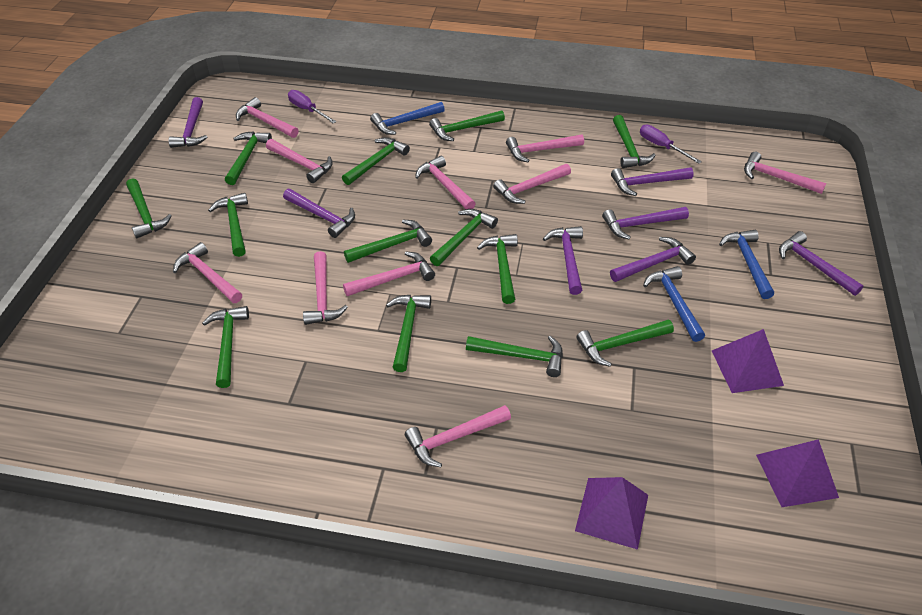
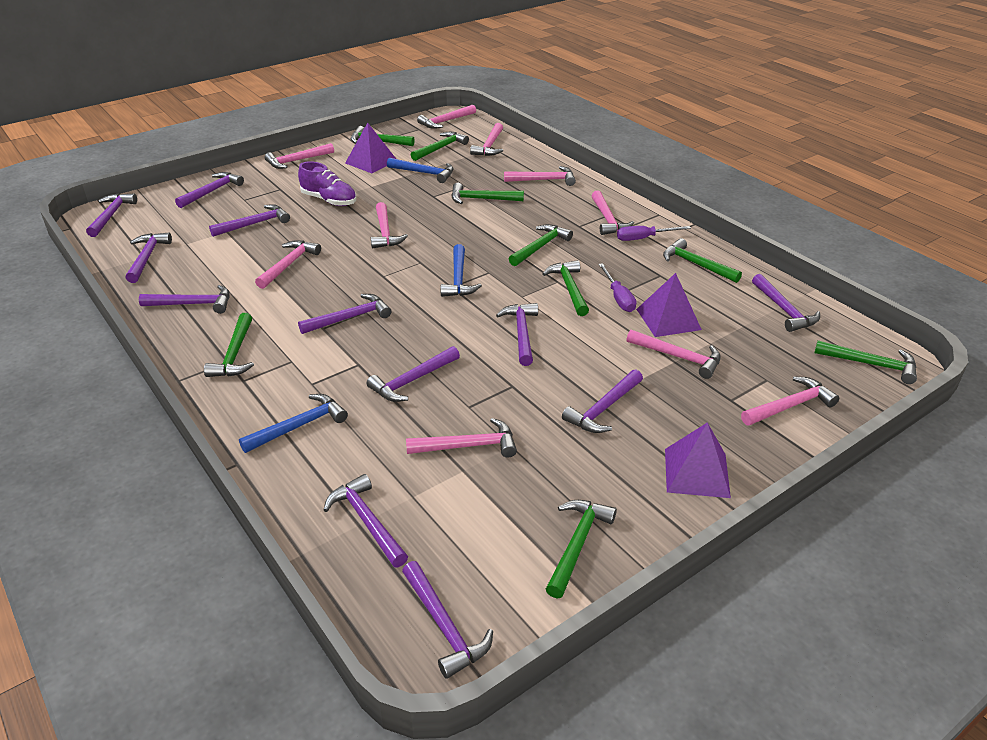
green hammer: 13 -> 9
purple hammer: 7 -> 12
purple shoe: 0 -> 1

